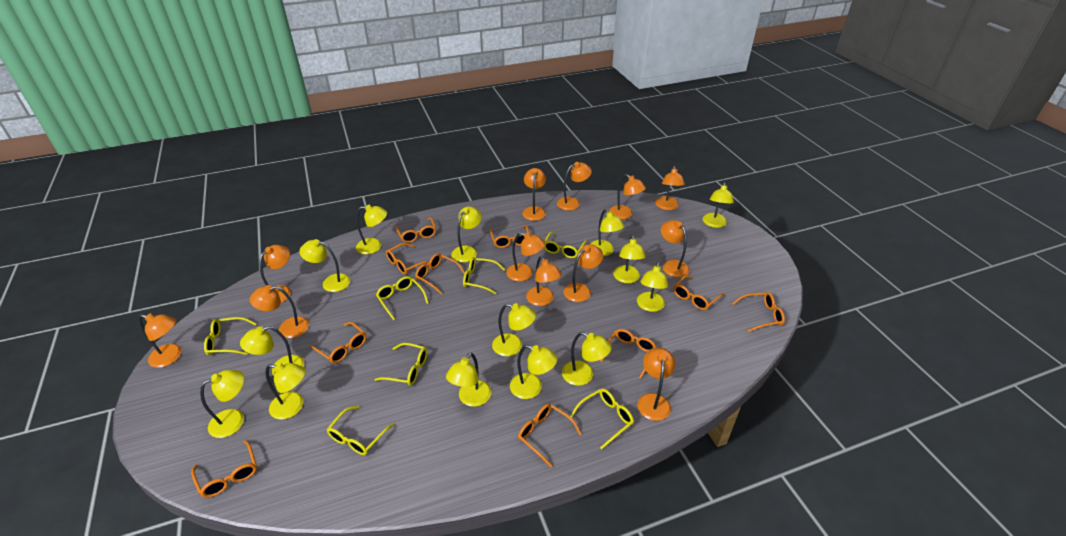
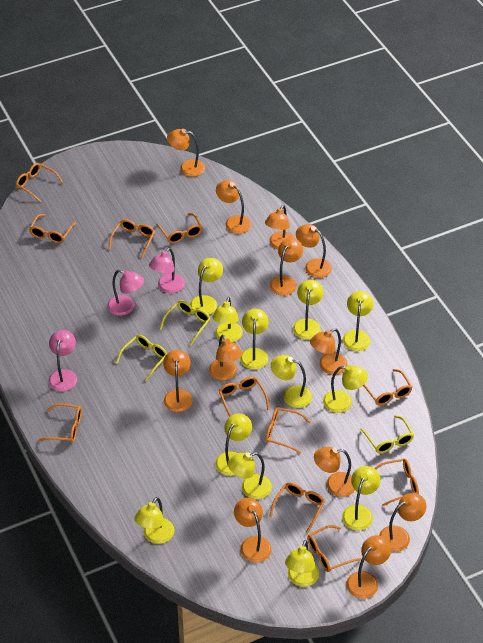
orange glasses: 10 -> 11
pink lamp: 0 -> 3
yellow glasses: 7 -> 3
yellow lamp: 14 -> 12

